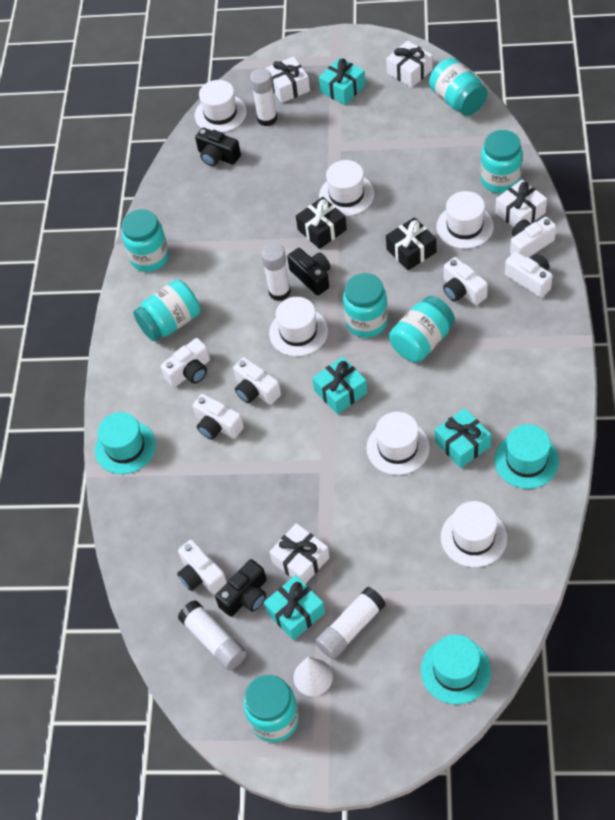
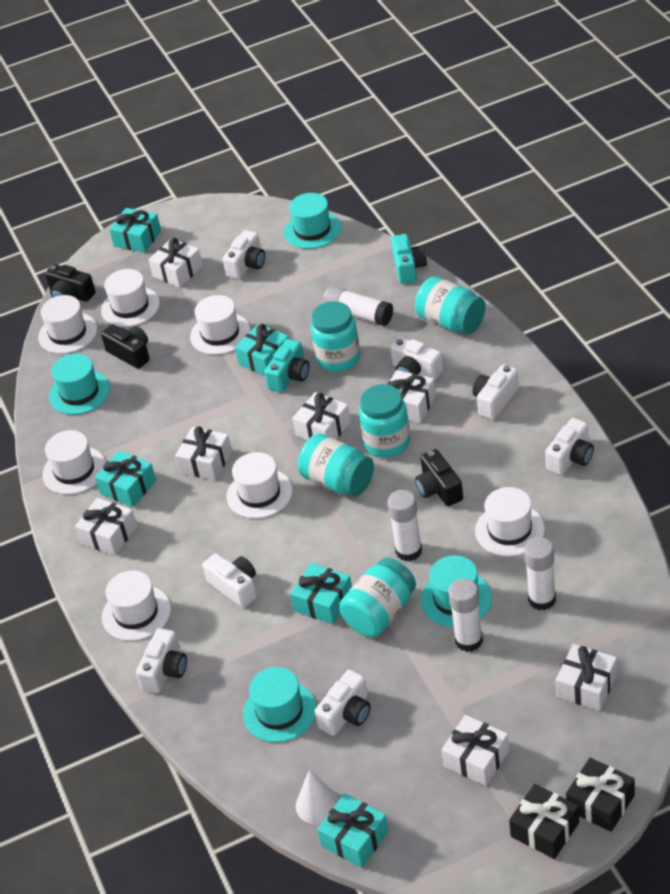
turquoise camera: 0 -> 2
turquoise gift: 4 -> 5
turquoise hat: 3 -> 4
turquoise jar: 7 -> 5
white gift: 4 -> 7
white hat: 6 -> 7

